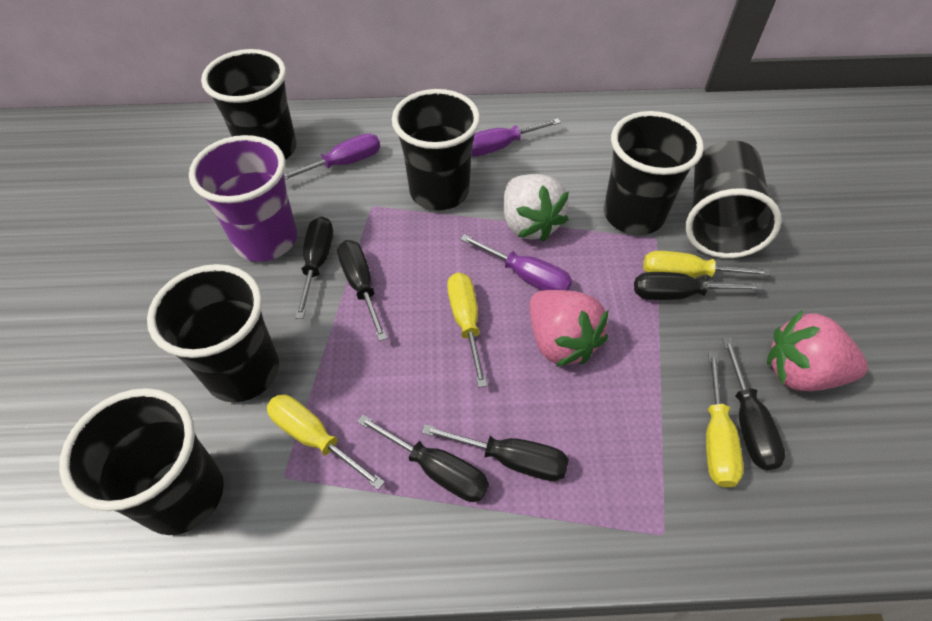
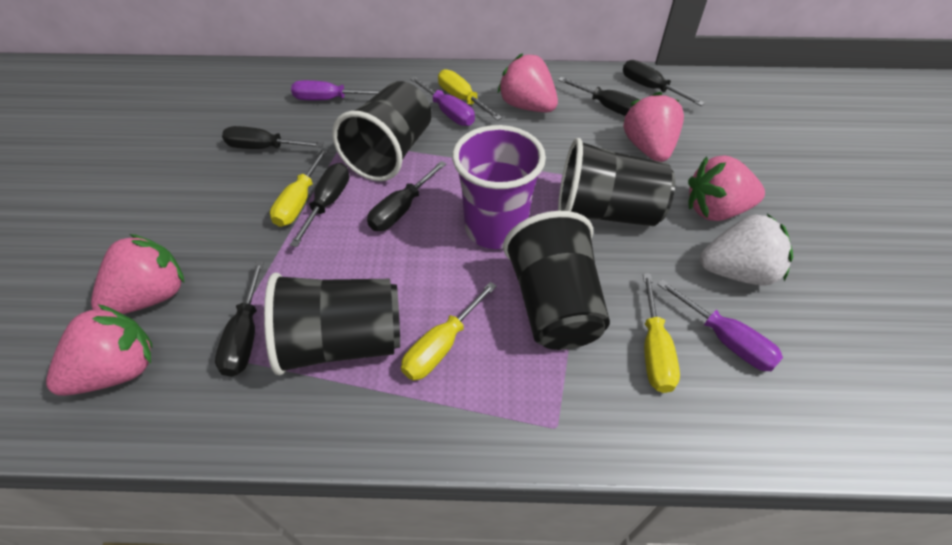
black cup: 6 -> 4
pink strawberry: 2 -> 5

